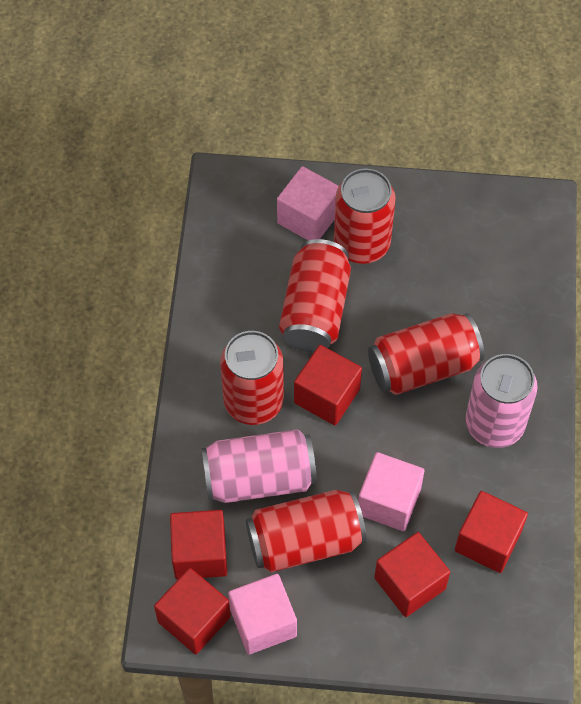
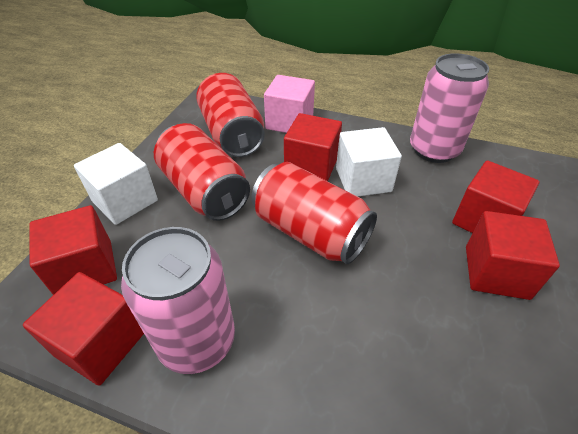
pink cube: 3 -> 1
red can: 5 -> 3
white cube: 0 -> 2

